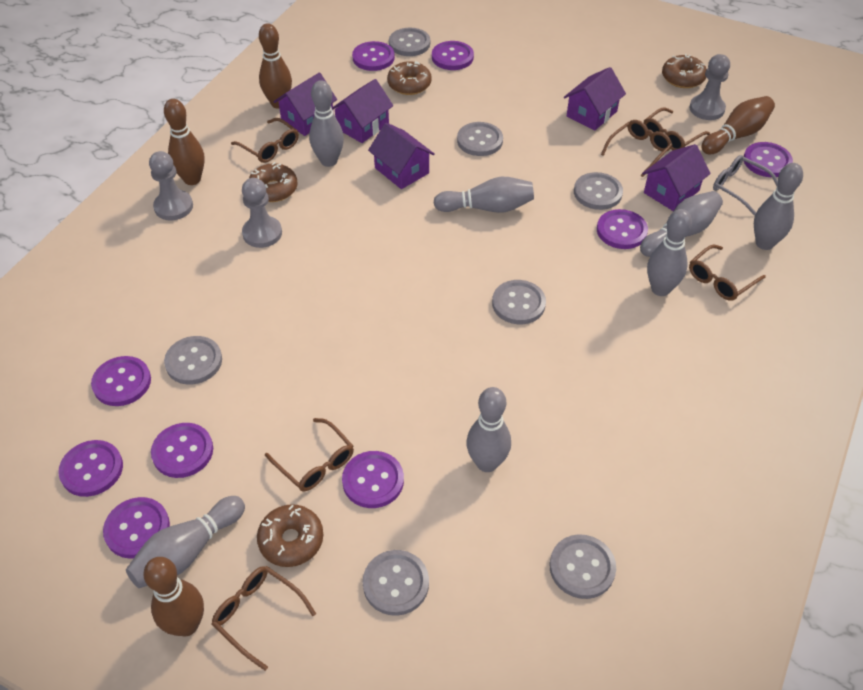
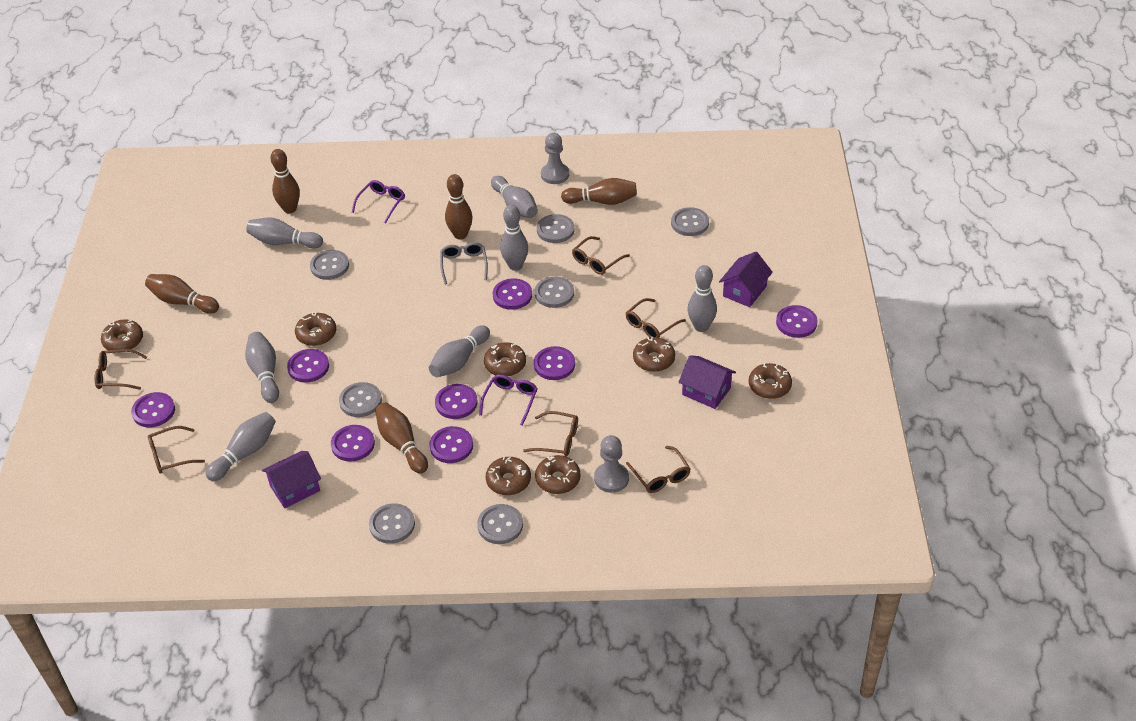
brown bowling pin: 4 -> 5
brown donut: 4 -> 7
grey pawn: 3 -> 2
purple button: 9 -> 8
purple glasses: 0 -> 2
purple house: 5 -> 3

